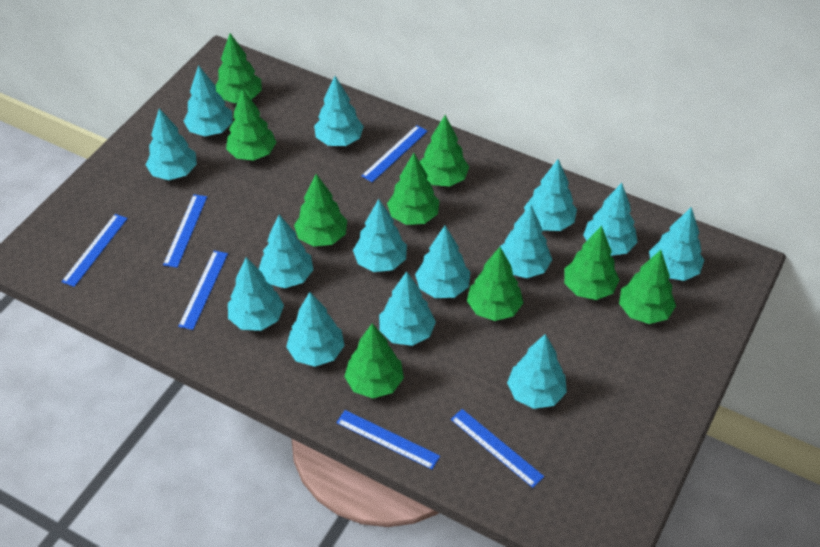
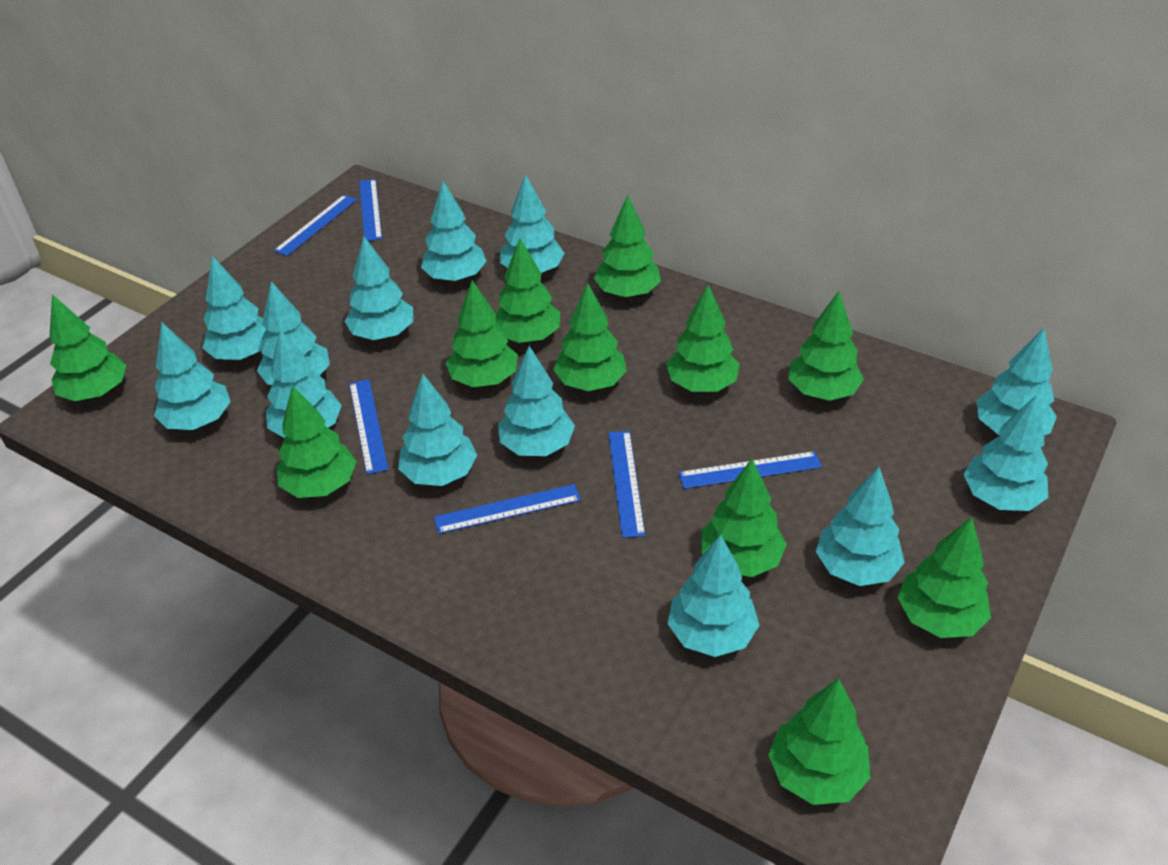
green tree: 9 -> 11
turquoise tree: 14 -> 13

